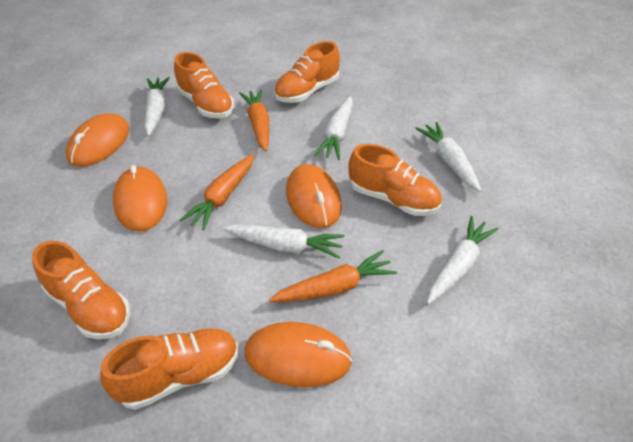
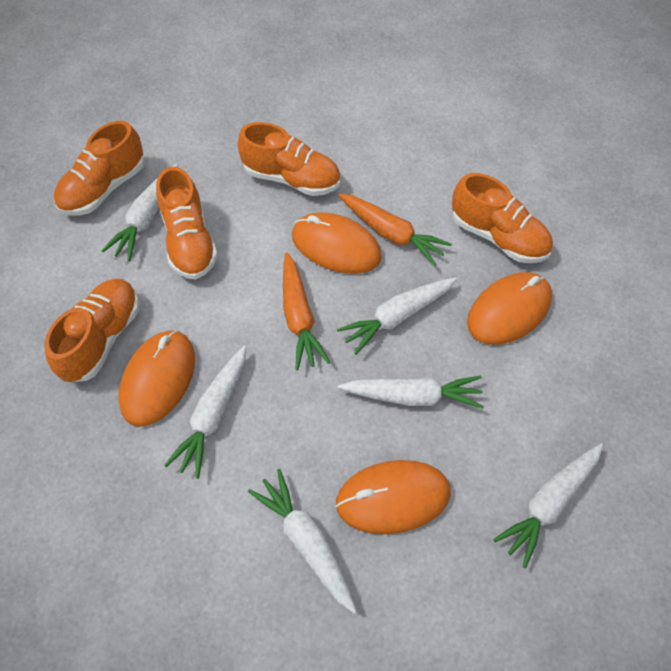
orange carrot: 3 -> 2
white carrot: 5 -> 6

